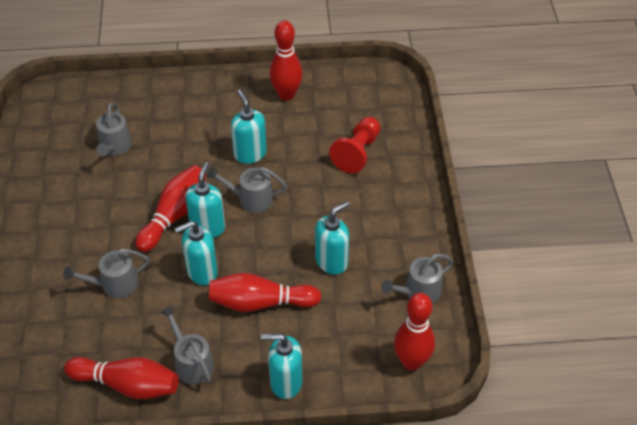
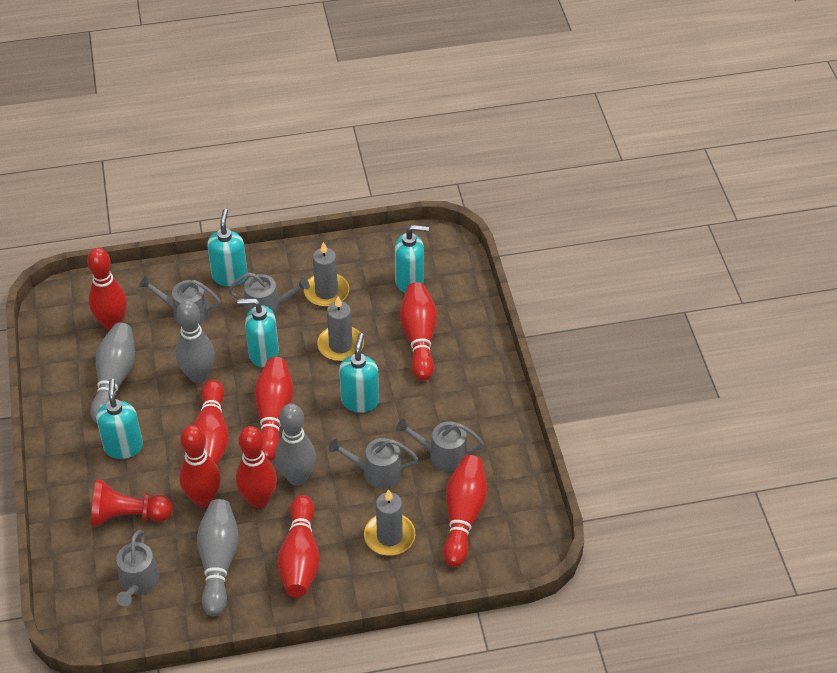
grey bowling pin: 0 -> 4
grey candle: 0 -> 3
red bowling pin: 5 -> 8

